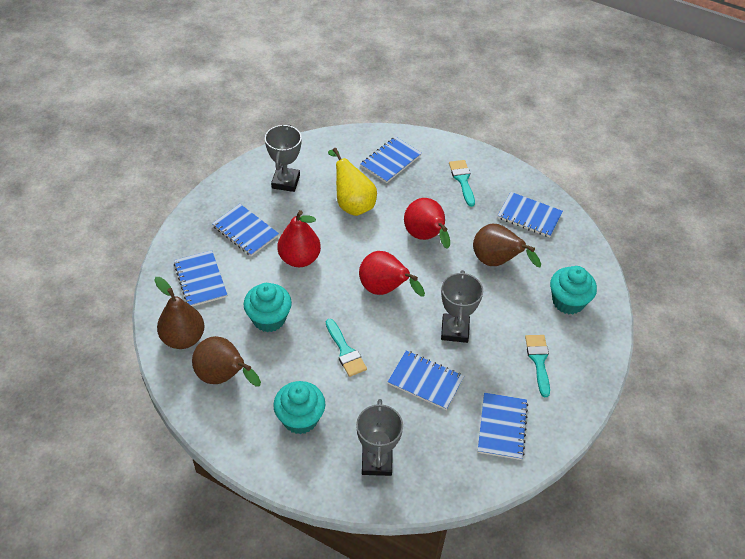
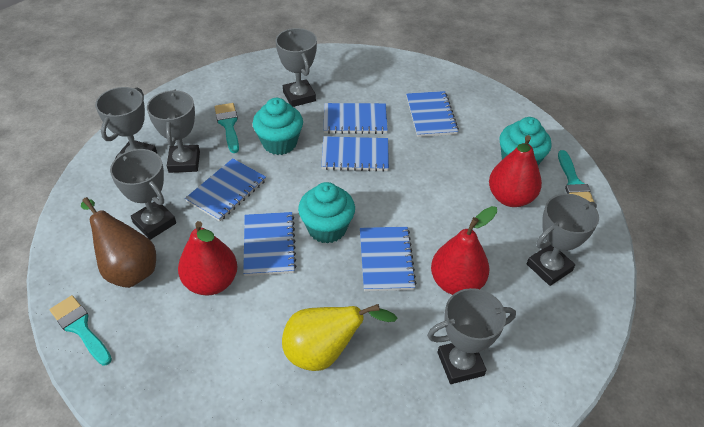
brown pear: 3 -> 1
grey trophy: 3 -> 6

